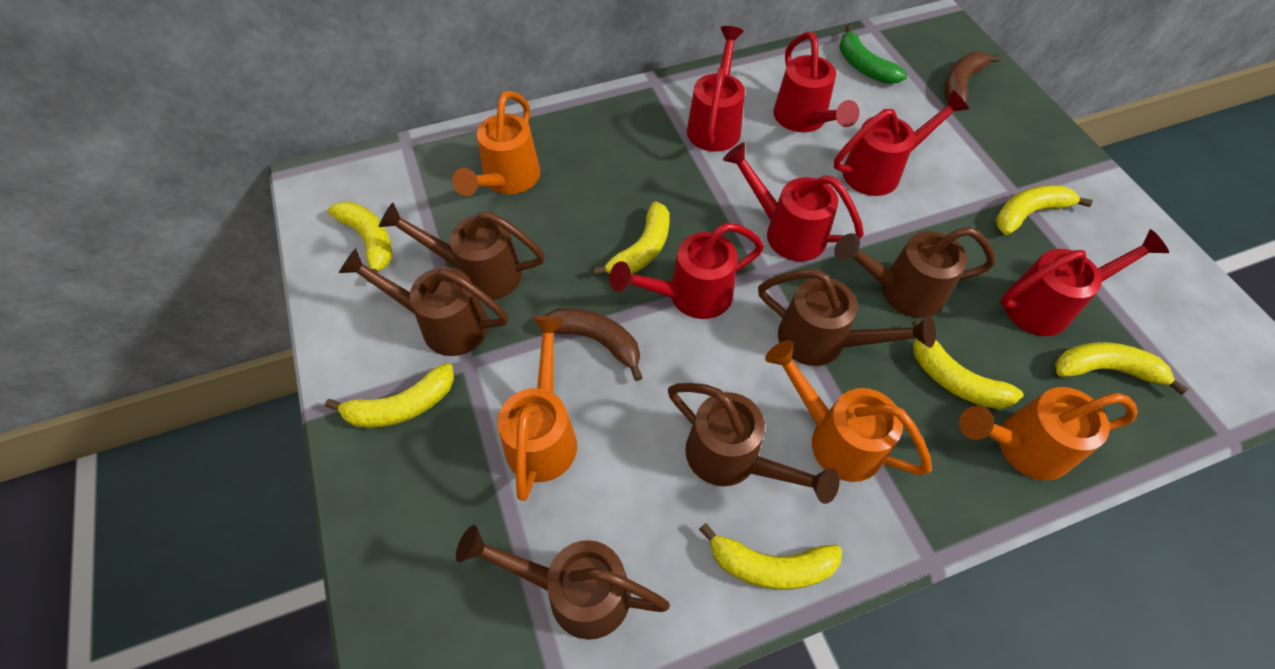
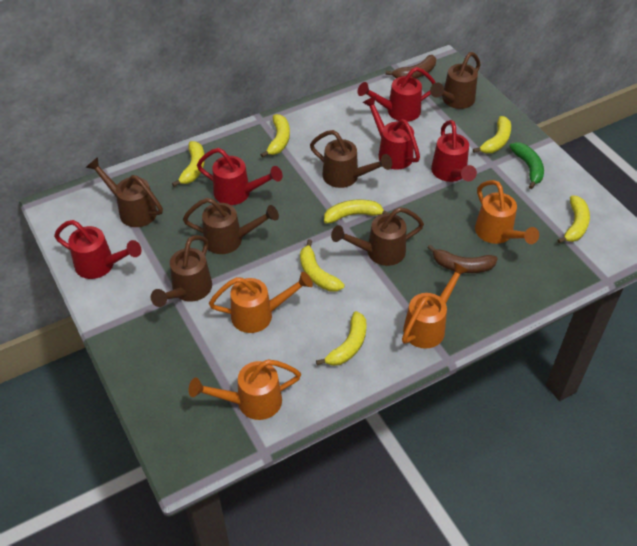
red watering can: 6 -> 5

